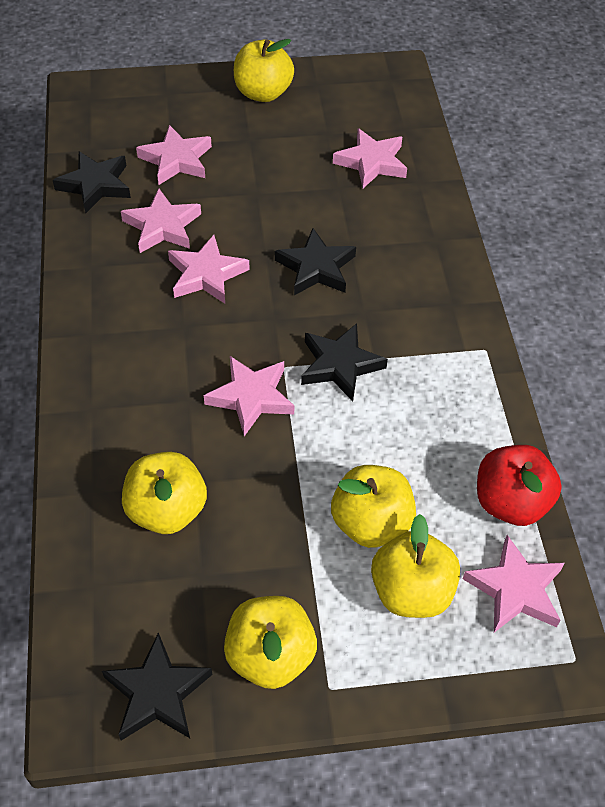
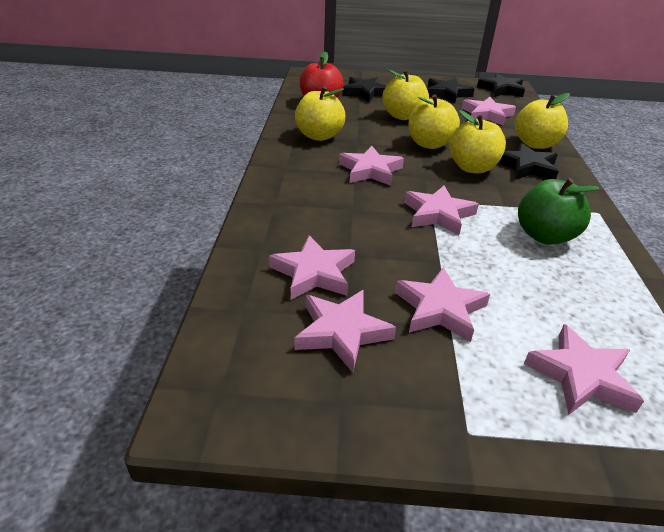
green apple: 0 -> 1
pink star: 6 -> 7

